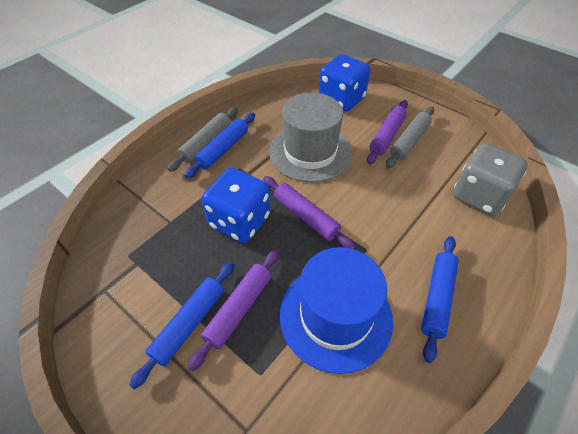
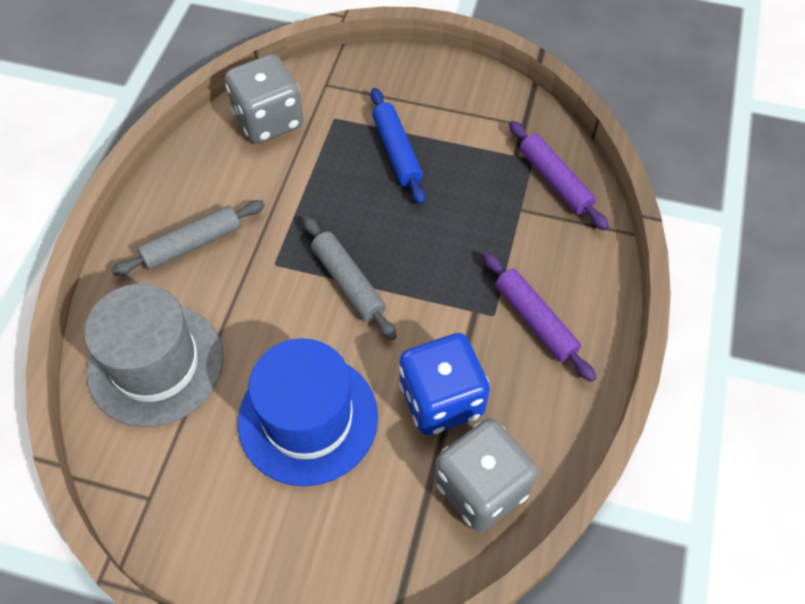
blue dice: 2 -> 1
blue rolling pin: 3 -> 1
grey dice: 1 -> 2
purple rolling pin: 3 -> 2

